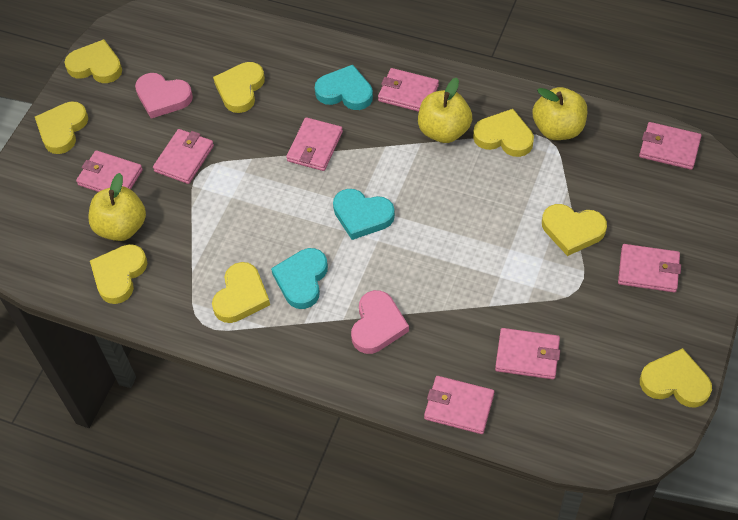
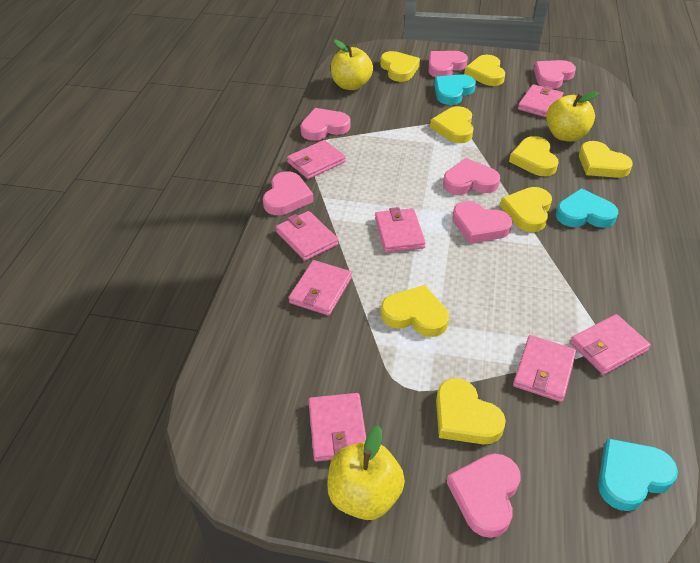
pink heart: 2 -> 7

